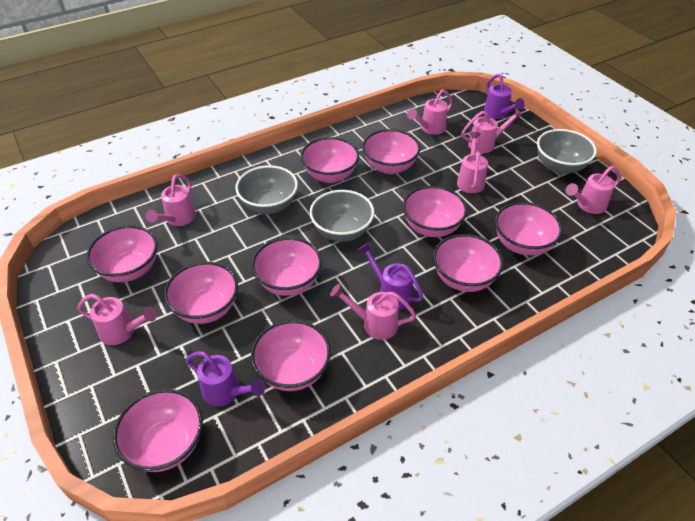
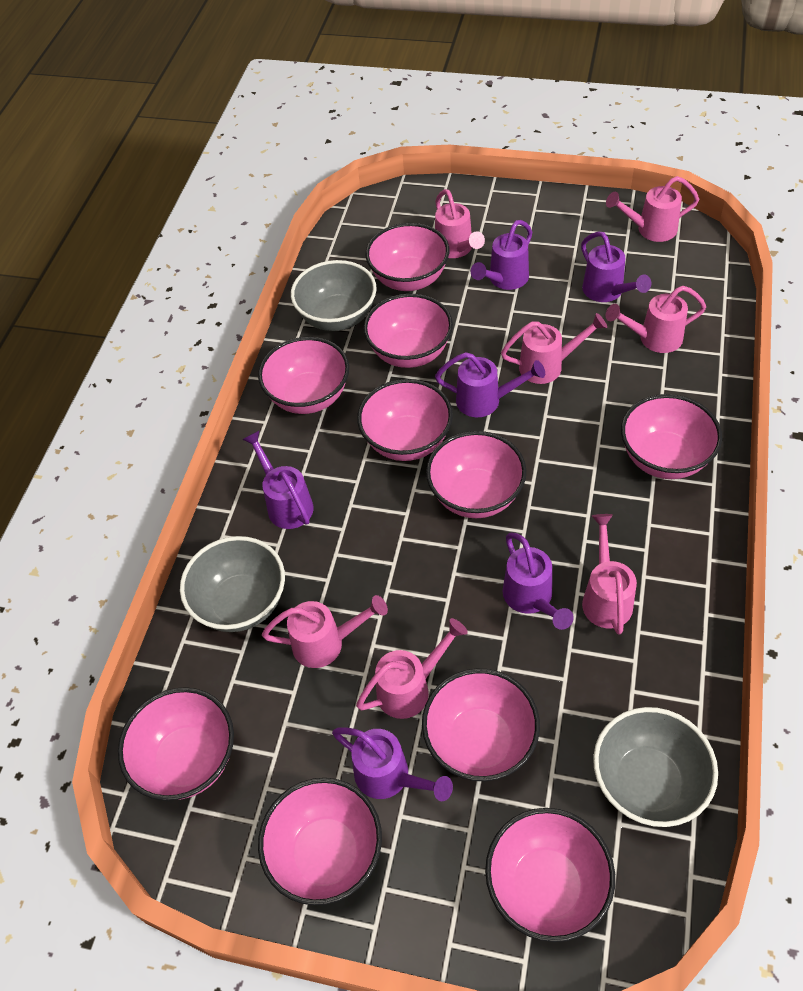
purple watering can: 3 -> 6

